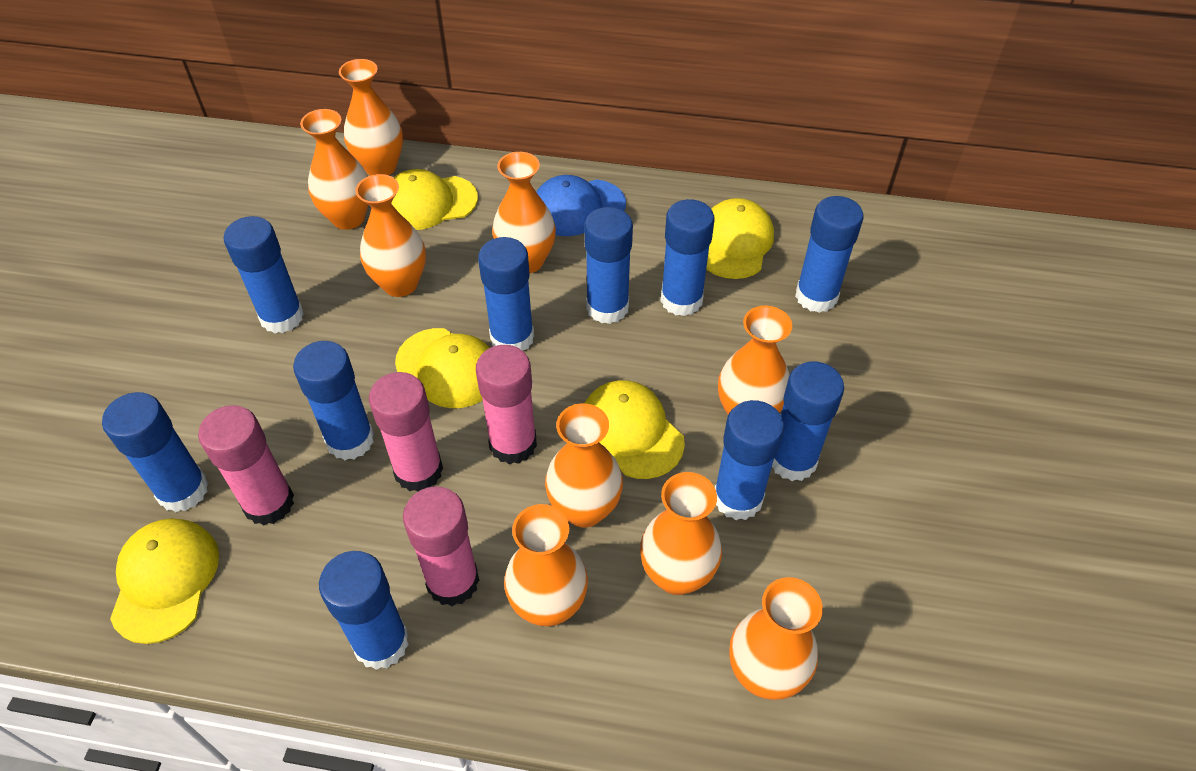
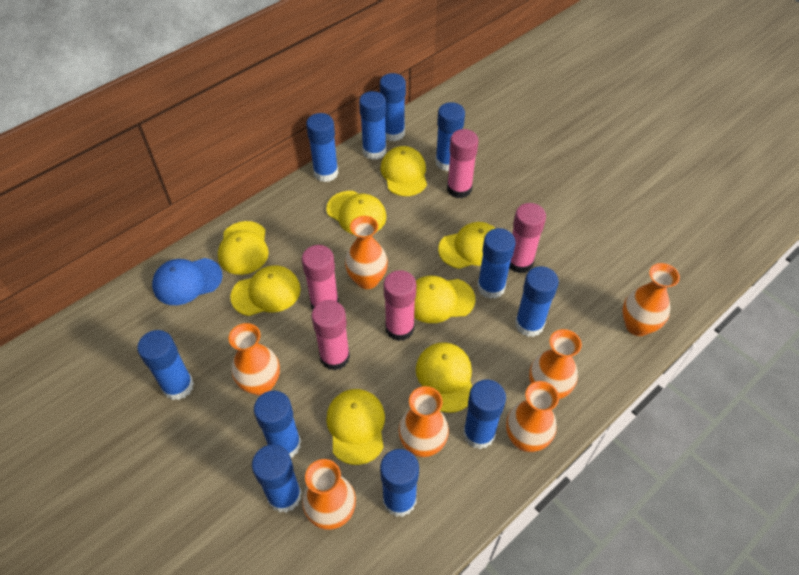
blue glue stick: 10 -> 11
orange vase: 9 -> 7
pink glue stick: 4 -> 5
yellow cap: 5 -> 8

